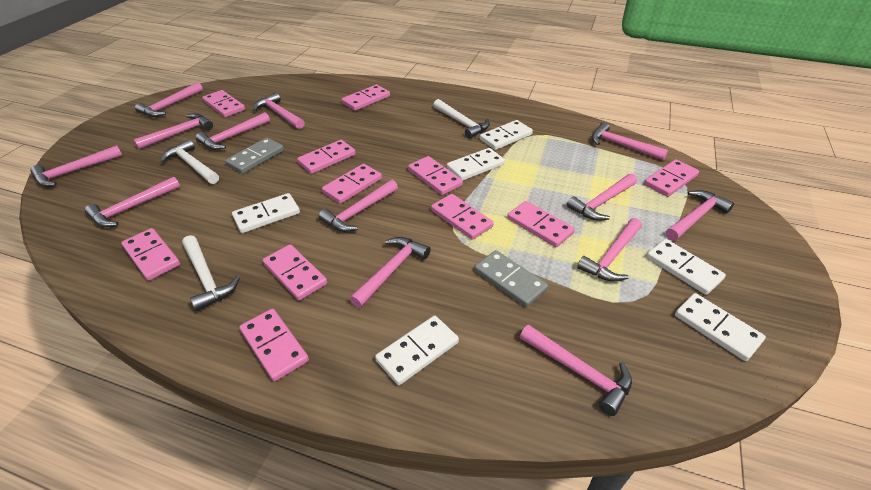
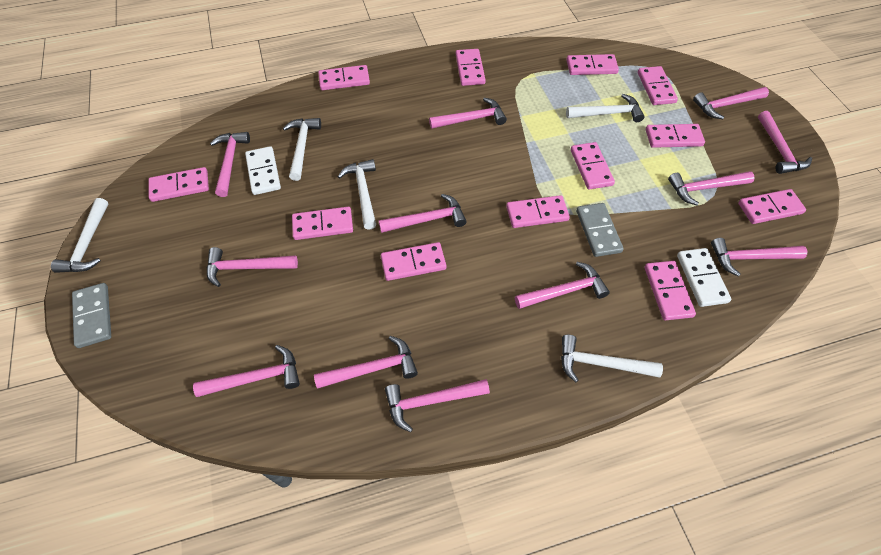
pink domino: 11 -> 12
pink hammer: 13 -> 12
white domino: 6 -> 2
white hammer: 3 -> 5

